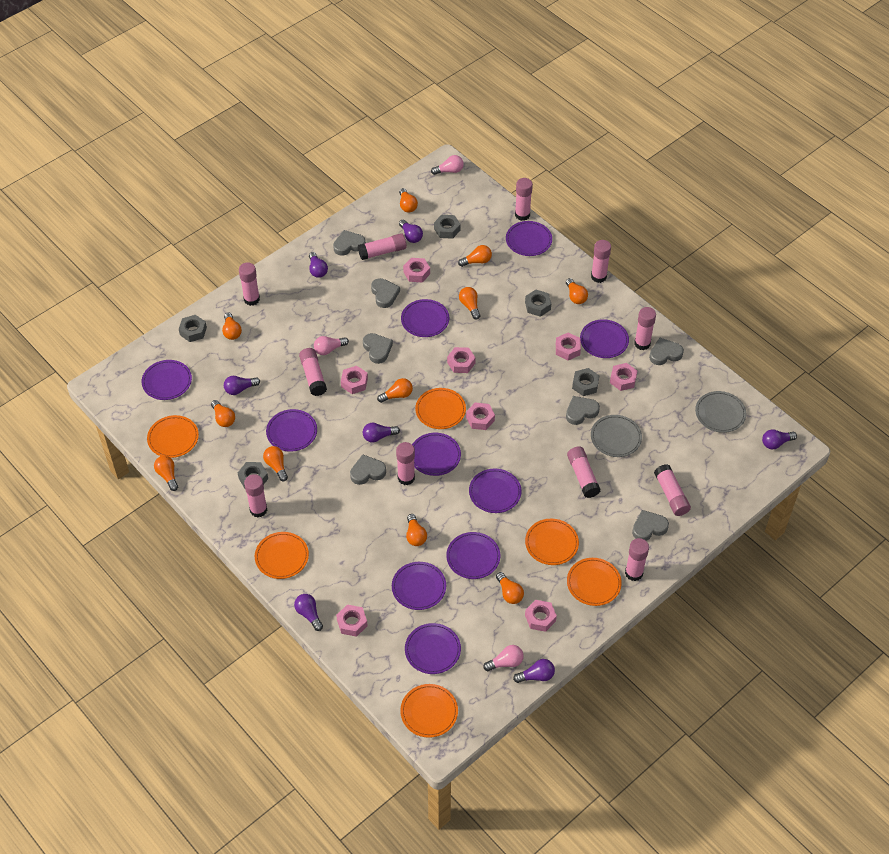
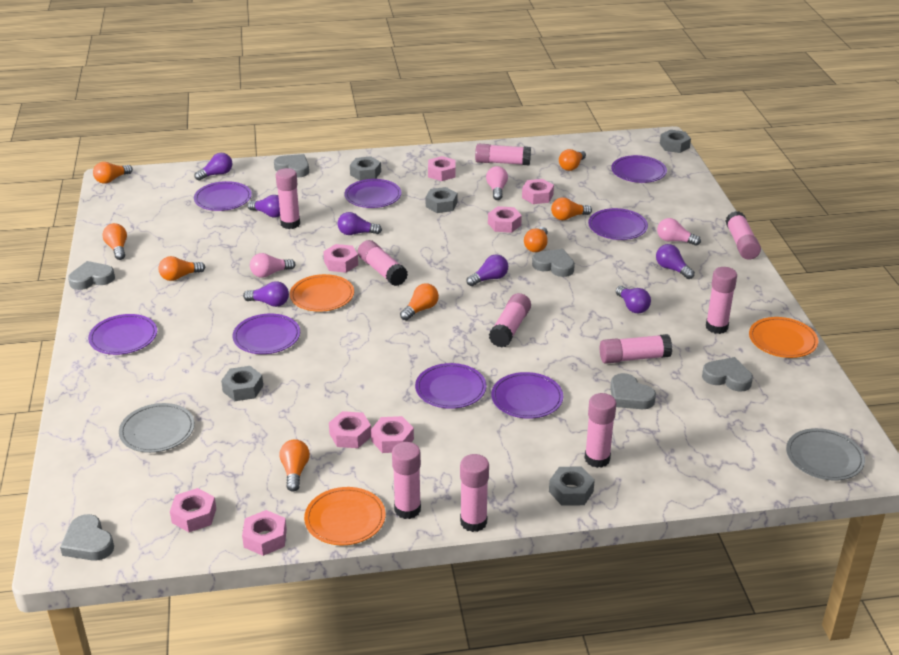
grey heart: 7 -> 6
orange light bulb: 11 -> 8
orange plate: 6 -> 3
pink glue stick: 11 -> 10
purple plate: 10 -> 8

